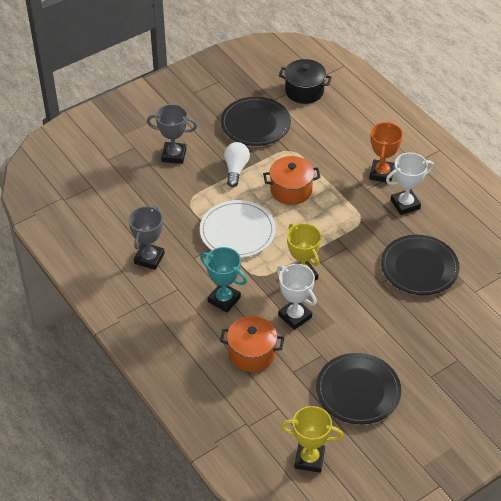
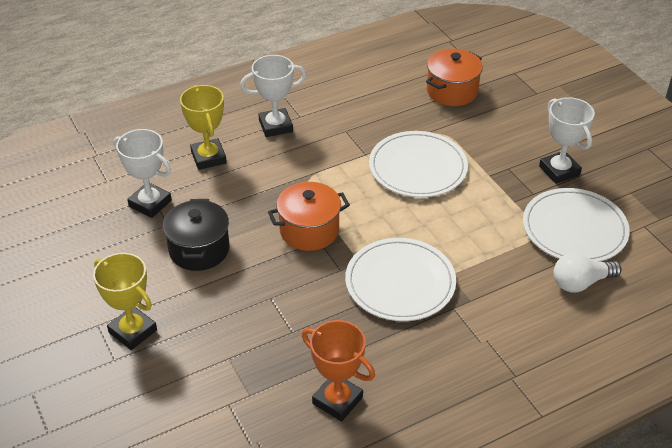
black plate: 3 -> 0
grey trophy: 2 -> 0
turquoise trophy: 1 -> 0
white plate: 1 -> 3
white trophy: 2 -> 3

